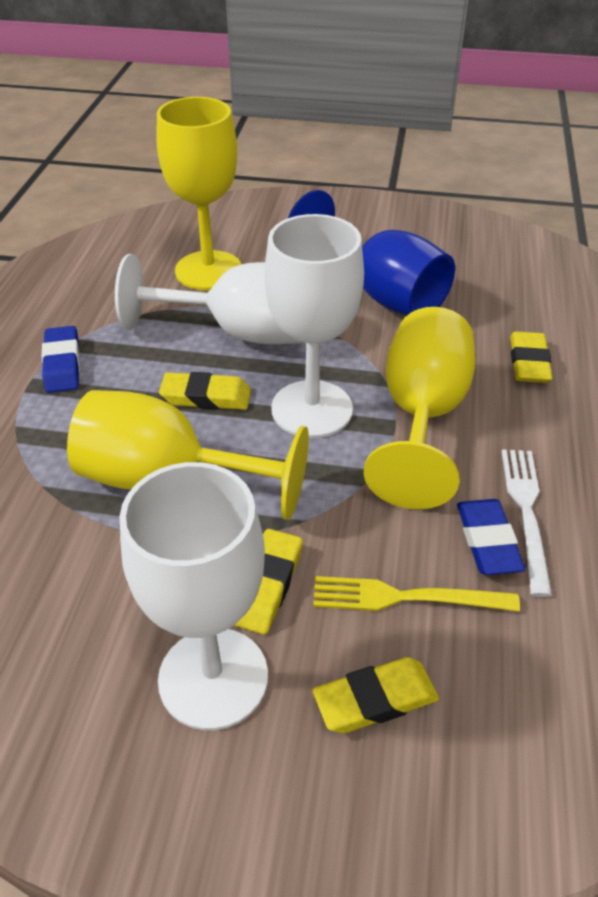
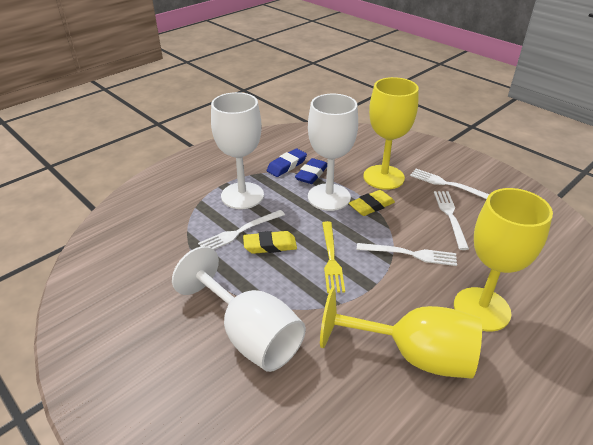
blue goblet: 1 -> 0
white fork: 1 -> 4
yellow eraser: 4 -> 2

